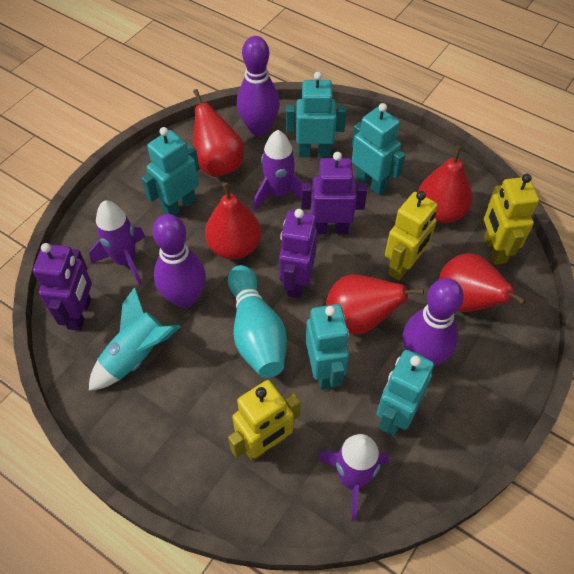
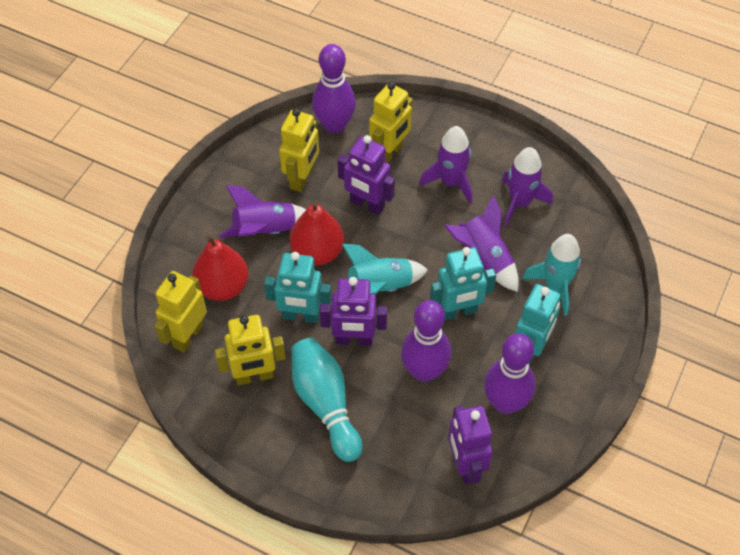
purple rocket: 3 -> 4
red pear: 5 -> 2
turquoise robot: 5 -> 3
turquoise rocket: 1 -> 2
yellow robot: 3 -> 4

